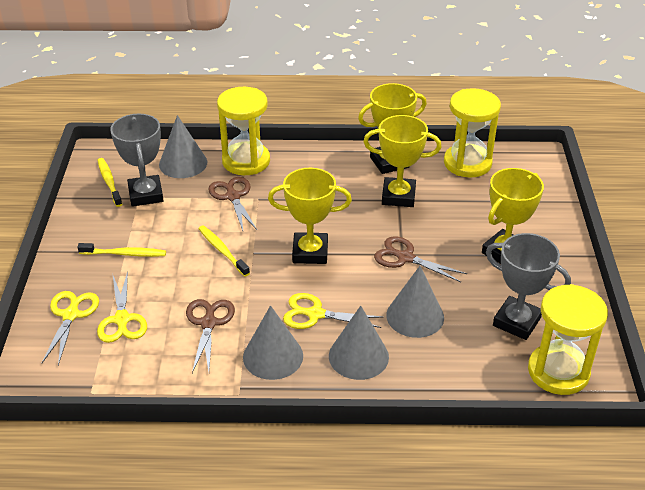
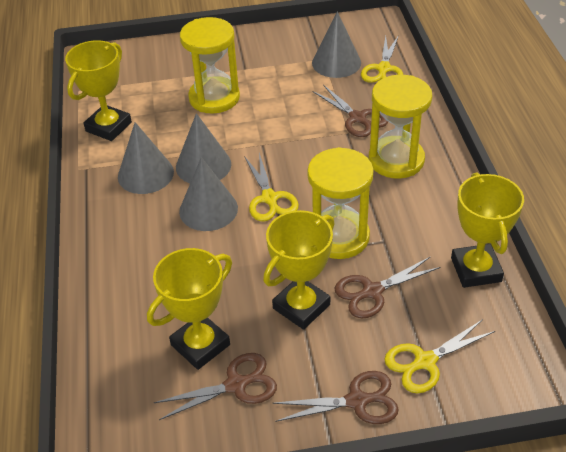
brown scissors: 3 -> 4
grey trophy: 2 -> 0
yellow toothbrush: 3 -> 0

